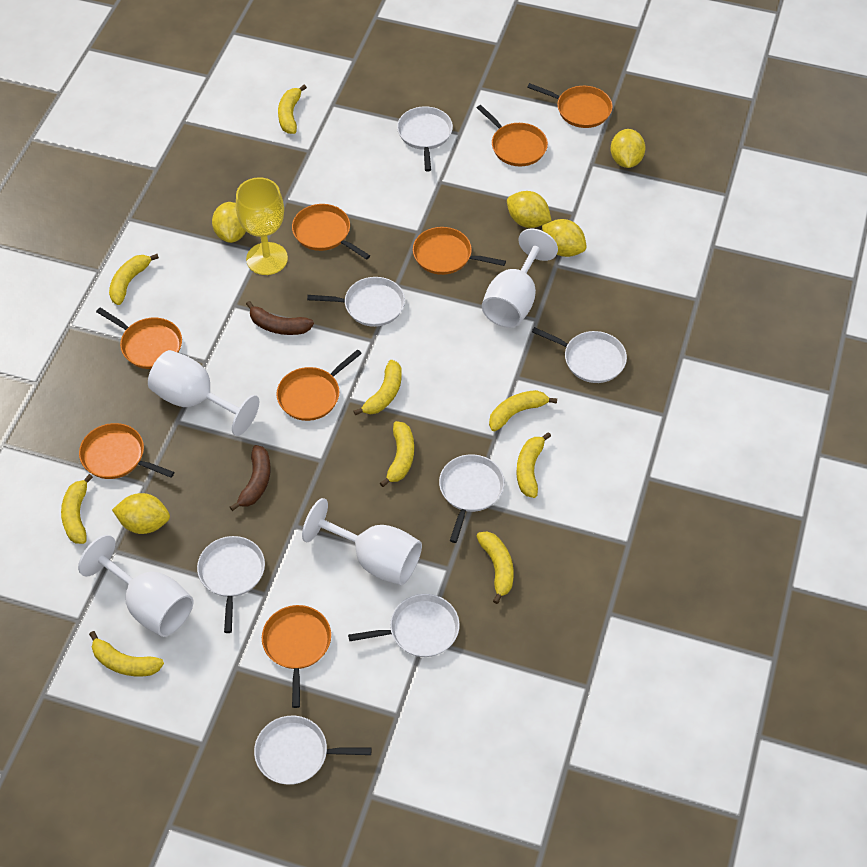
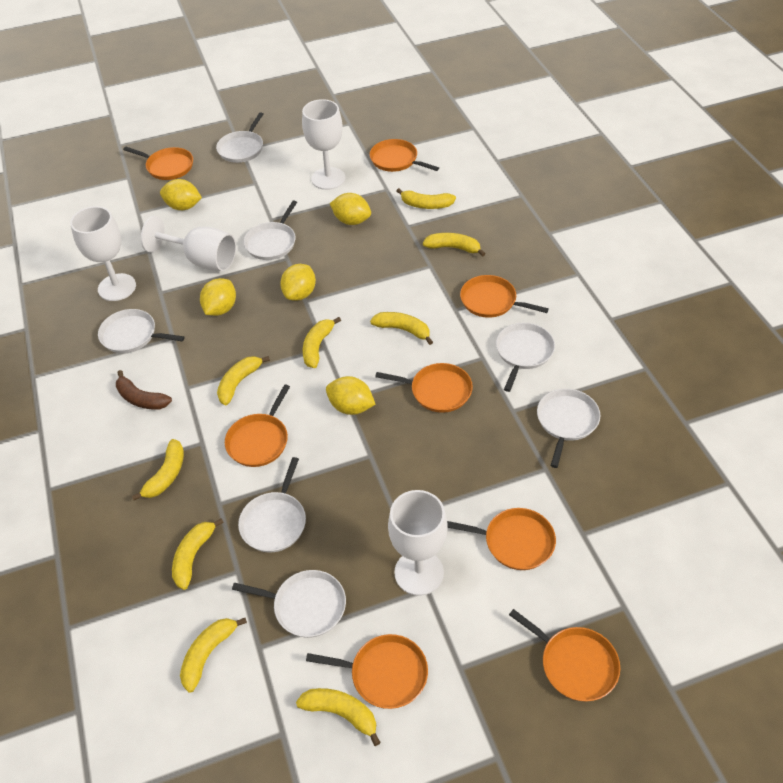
brown banana: 2 -> 1
yellow goblet: 1 -> 0

